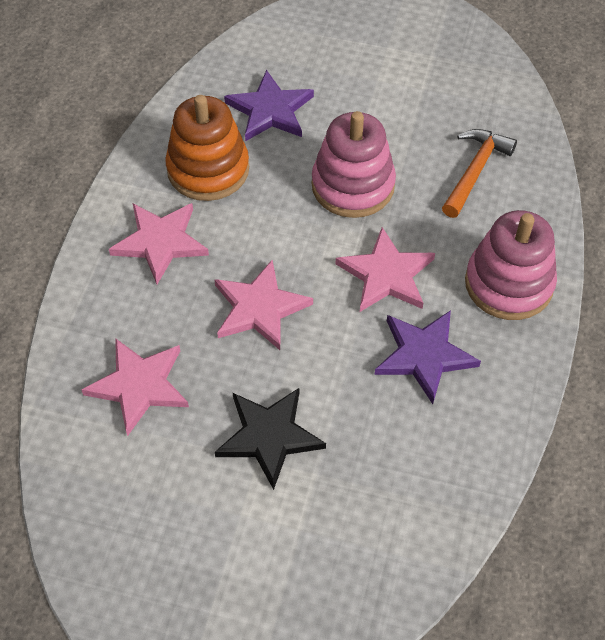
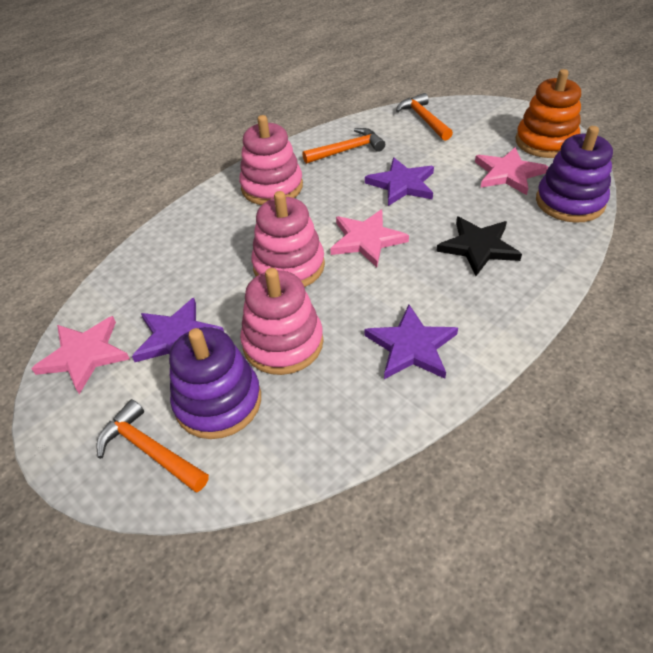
orange hammer: 1 -> 3
pink stacking toy: 2 -> 3
pink star: 4 -> 3
purple stacking toy: 0 -> 2
purple star: 2 -> 3

